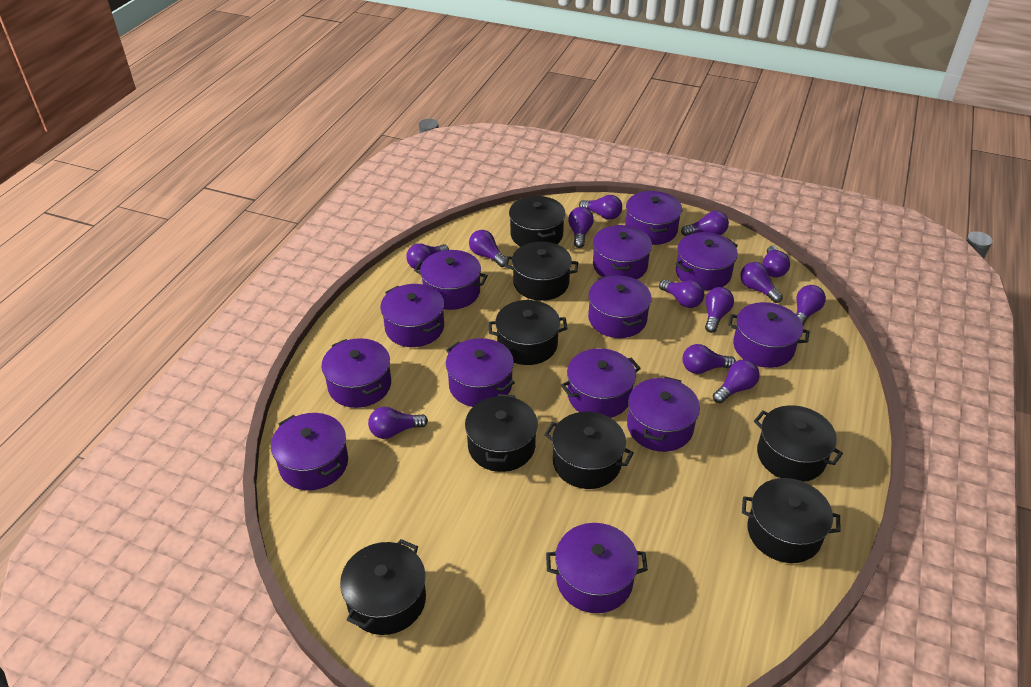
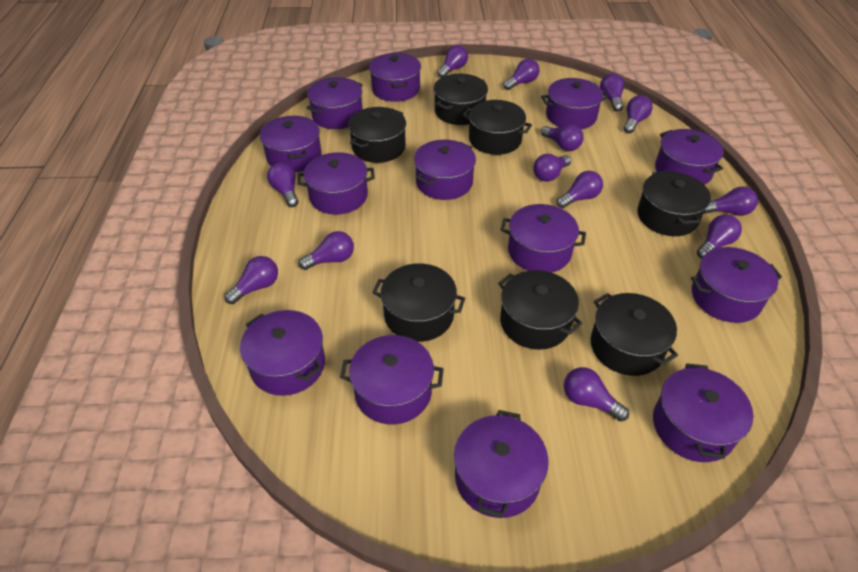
black pot: 8 -> 7

